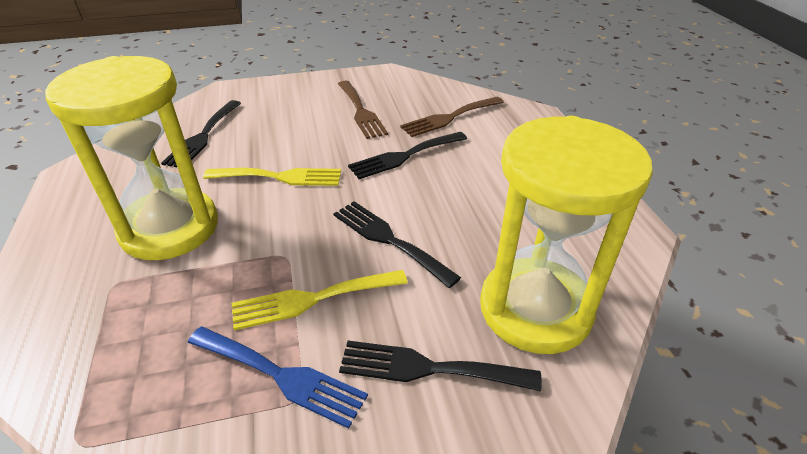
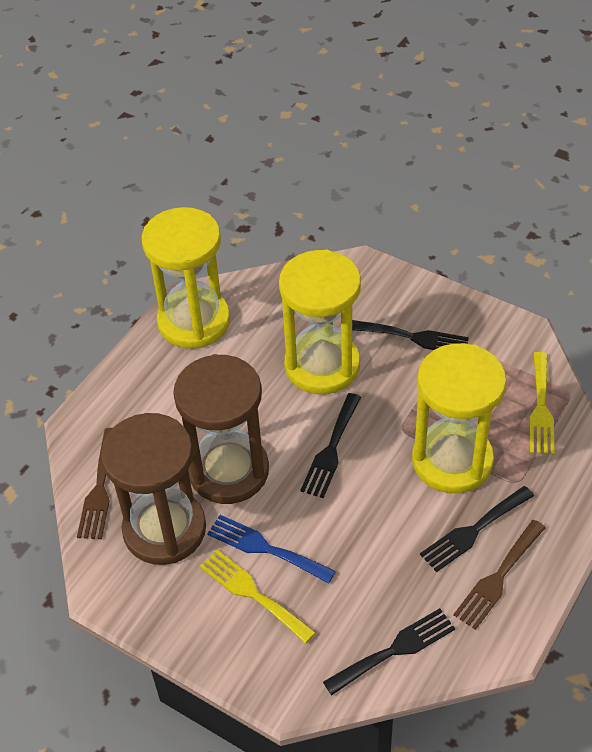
brown hourglass: 0 -> 2
yellow hourglass: 2 -> 3

